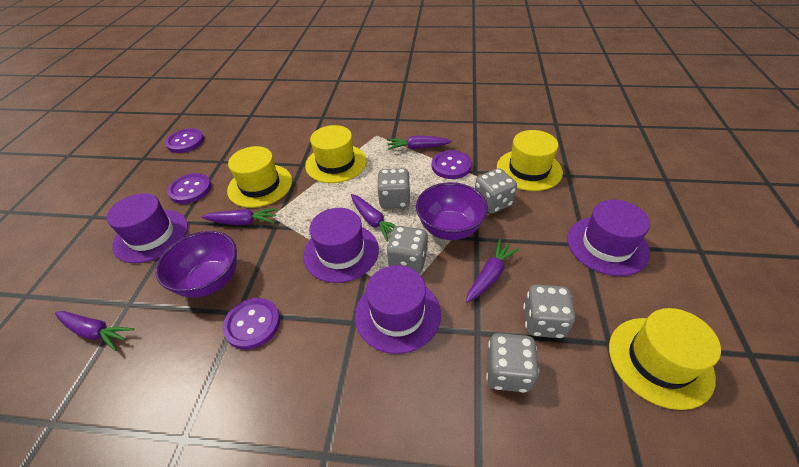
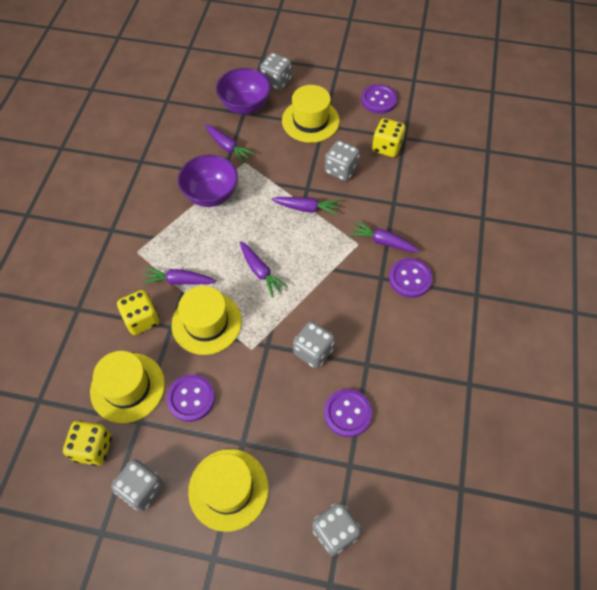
purple hat: 4 -> 0
yellow dice: 0 -> 3

